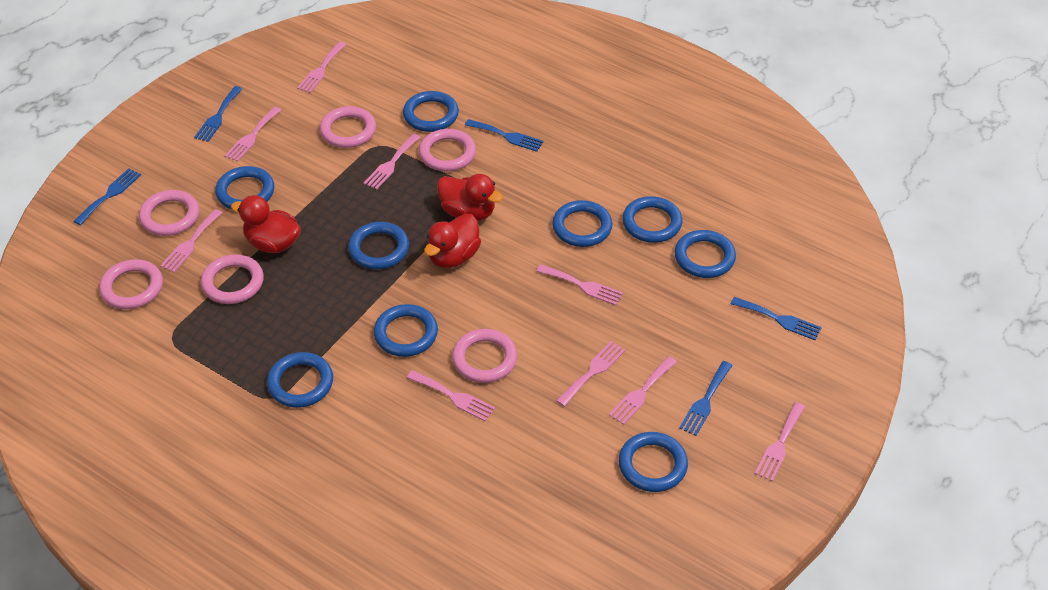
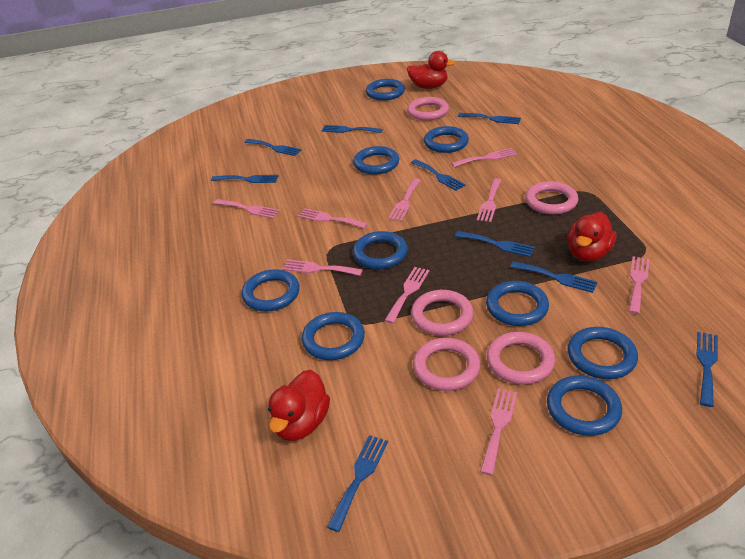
blue fork: 5 -> 9
pink ring: 6 -> 5

